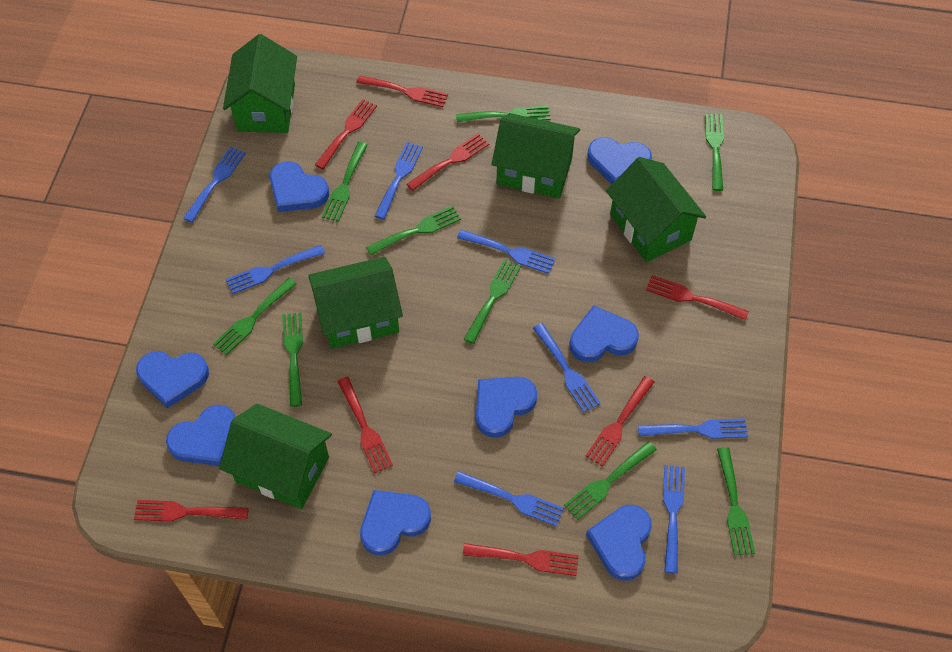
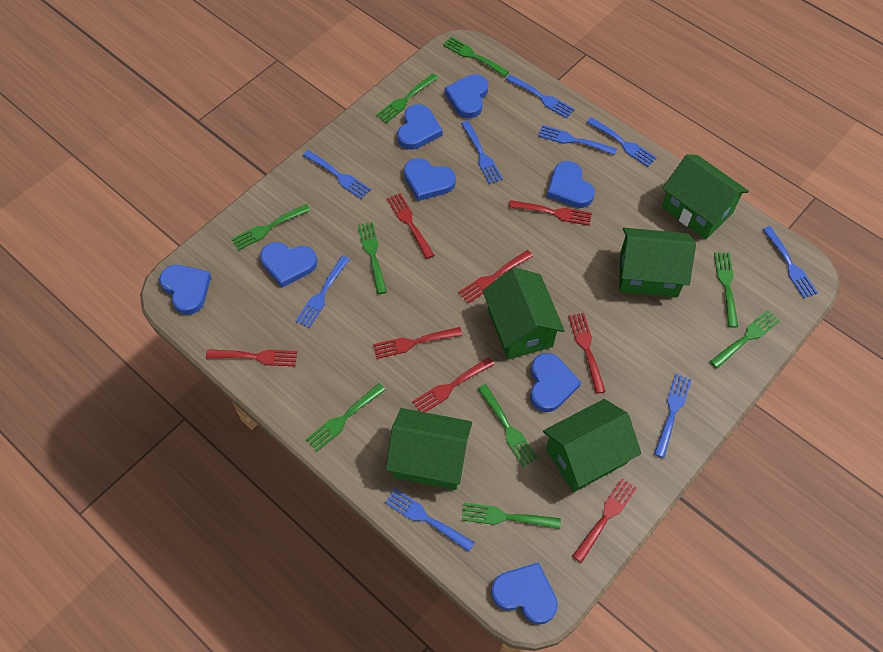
blue fork: 8 -> 9

